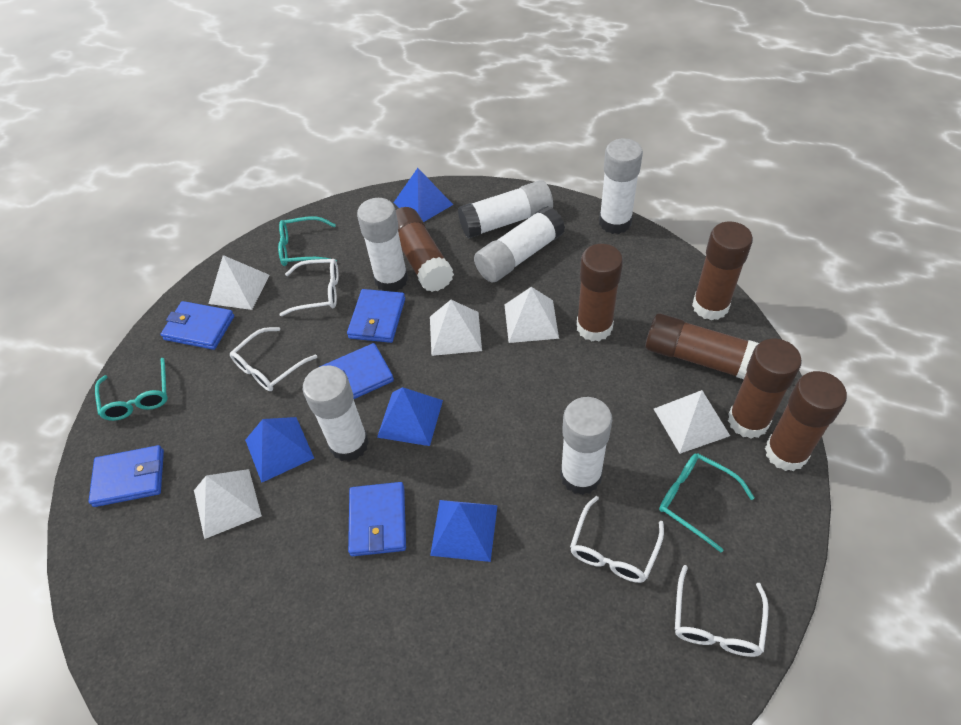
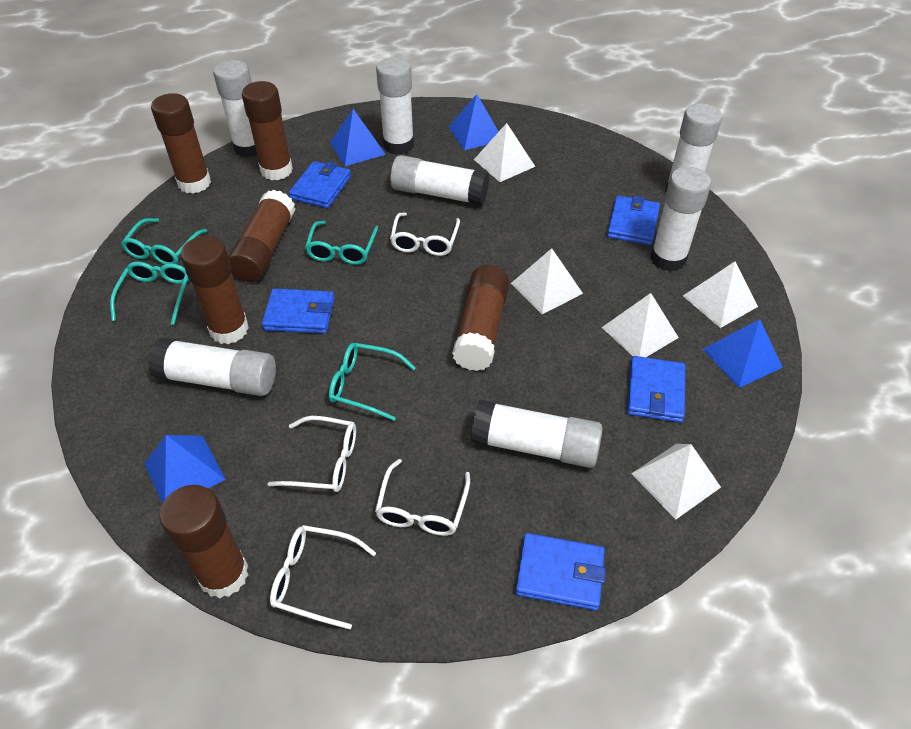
turquoise glasses: 3 -> 4
white glue stick: 6 -> 7

